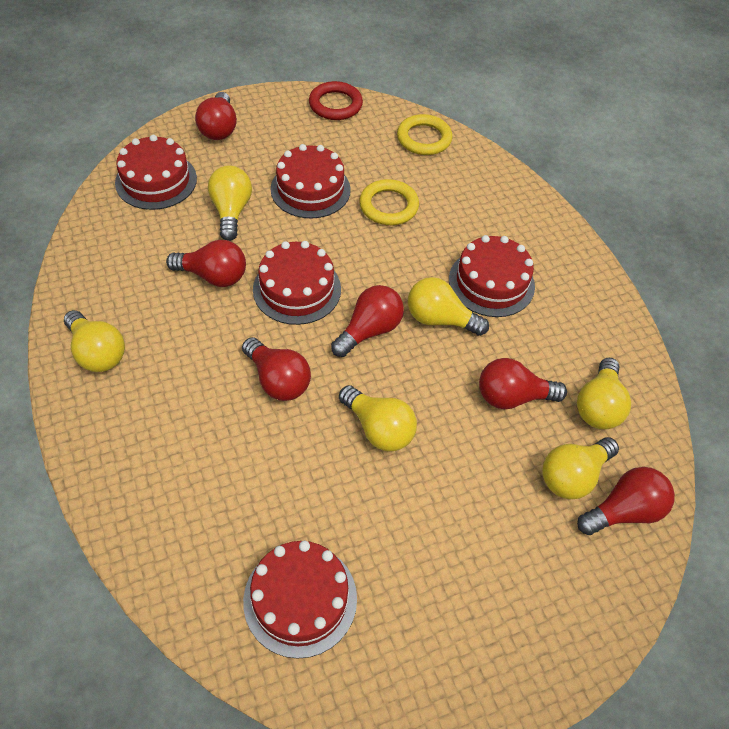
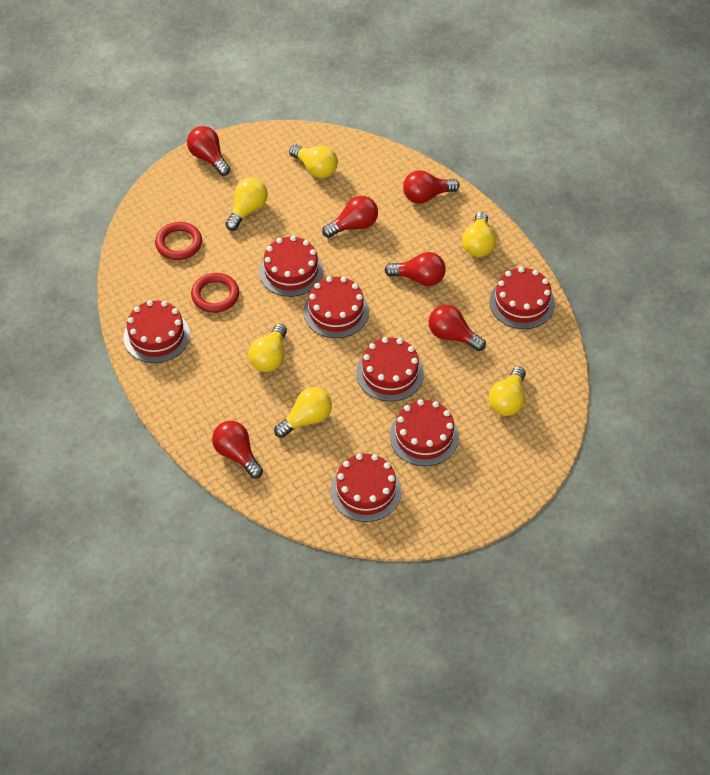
red cake: 5 -> 7
red ring: 1 -> 2
yellow ring: 2 -> 0

